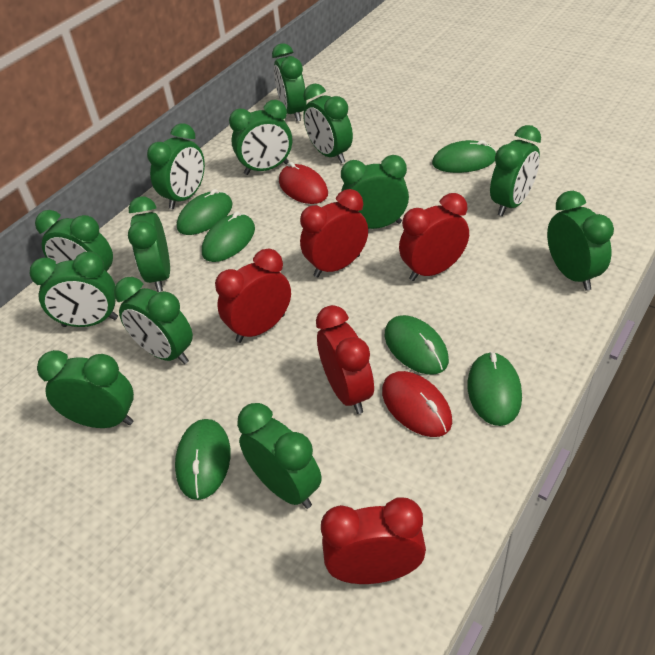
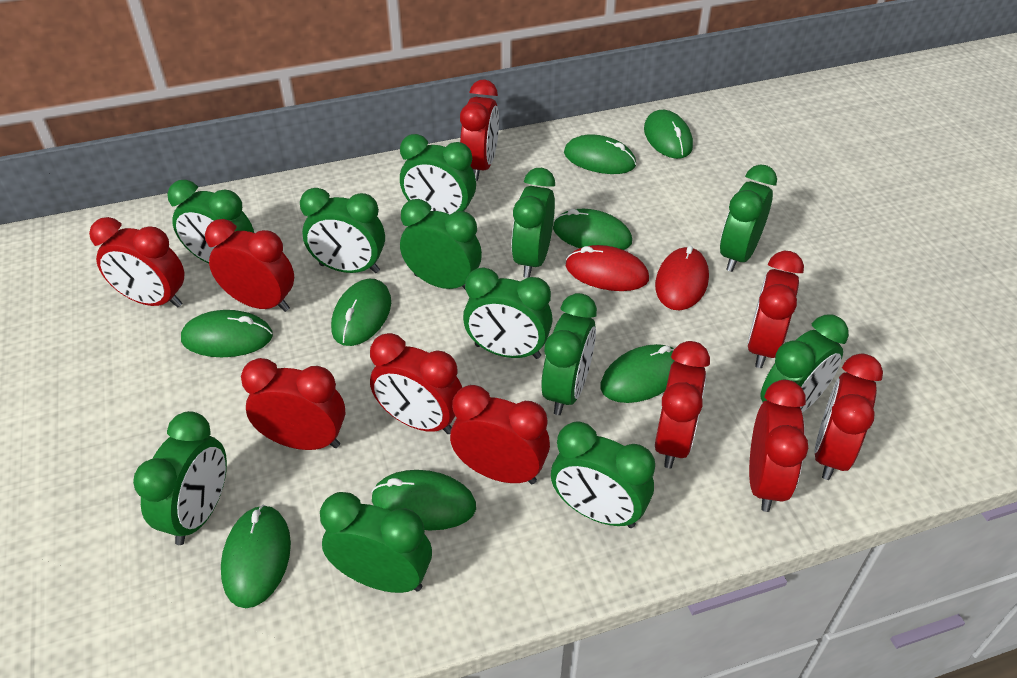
green clock: 13 -> 12
green mouse: 6 -> 8
red clock: 5 -> 10

